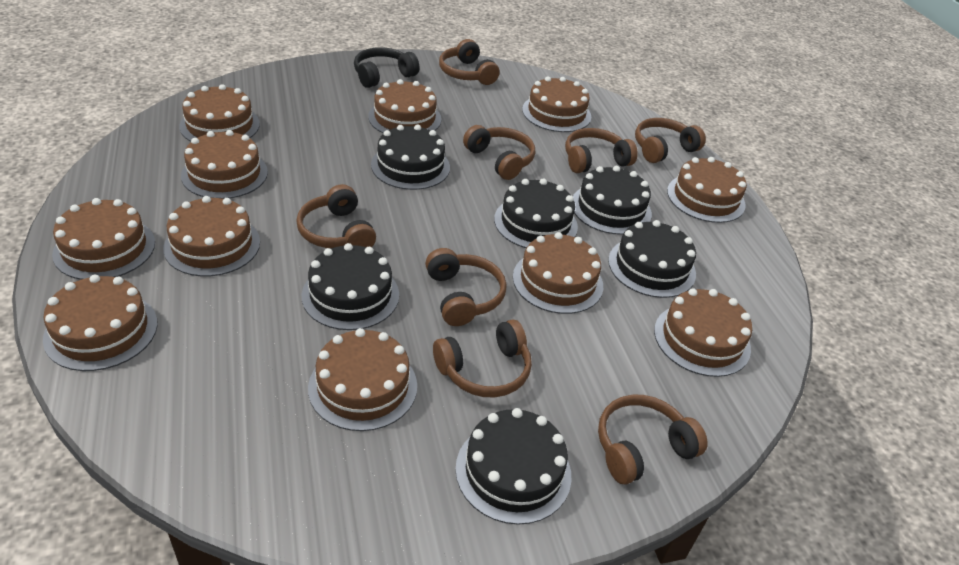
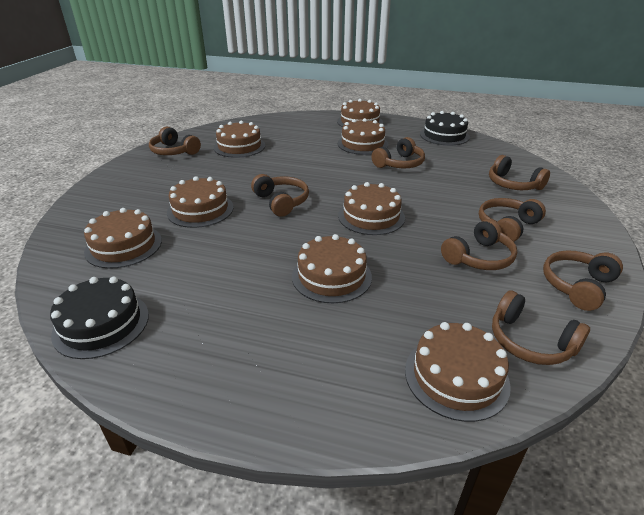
black cake: 6 -> 2
black headphones: 1 -> 0
brown cake: 11 -> 8

